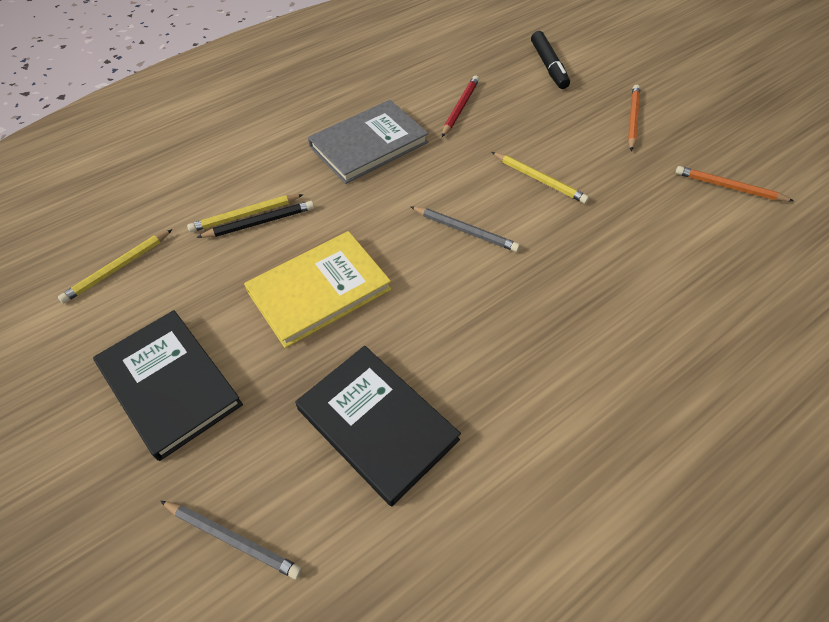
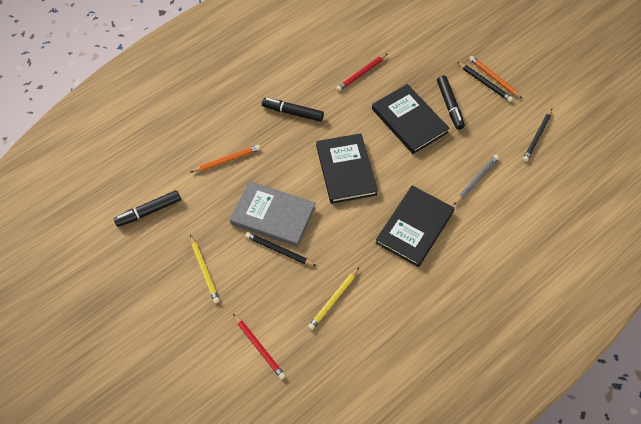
black book: 2 -> 3
black marker: 1 -> 3
black pencil: 1 -> 3
grey pencil: 2 -> 1
red pencil: 1 -> 2
yellow book: 1 -> 0
yellow pencil: 3 -> 2

